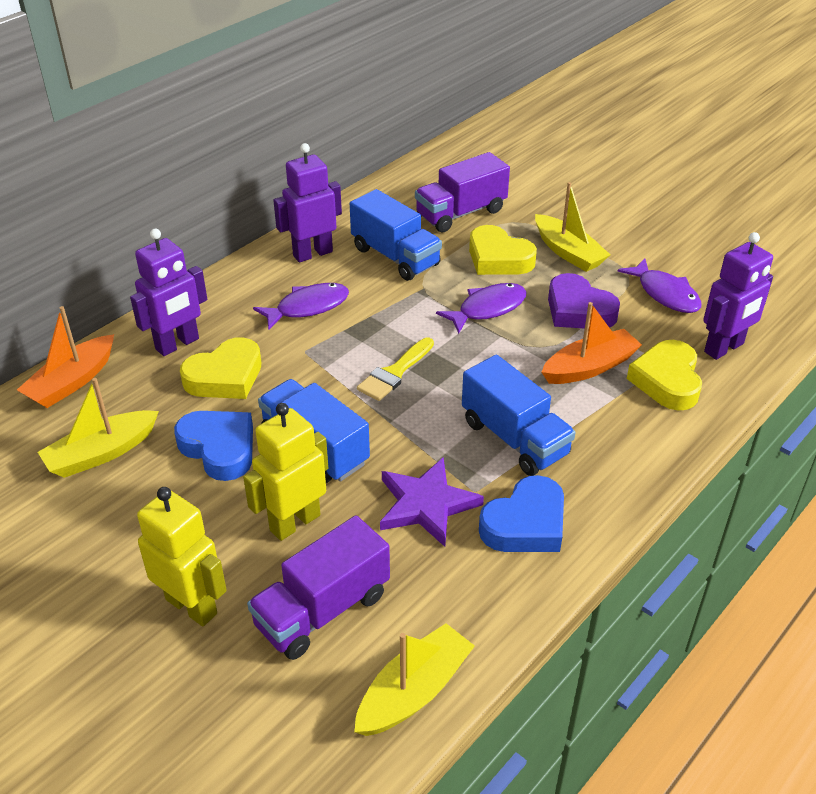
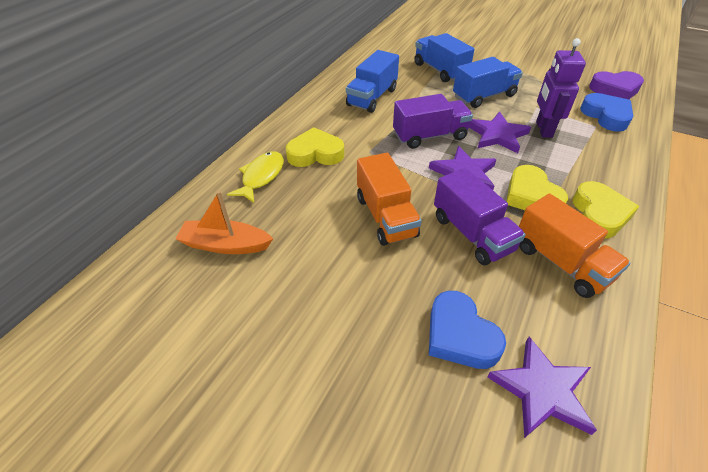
orange boat: 2 -> 1
orange truck: 0 -> 2
purple fish: 3 -> 0
purple robot: 3 -> 1
purple star: 1 -> 3
yellow boat: 3 -> 0
yellow brush: 1 -> 0
yellow fish: 0 -> 1
yellow robot: 2 -> 0

